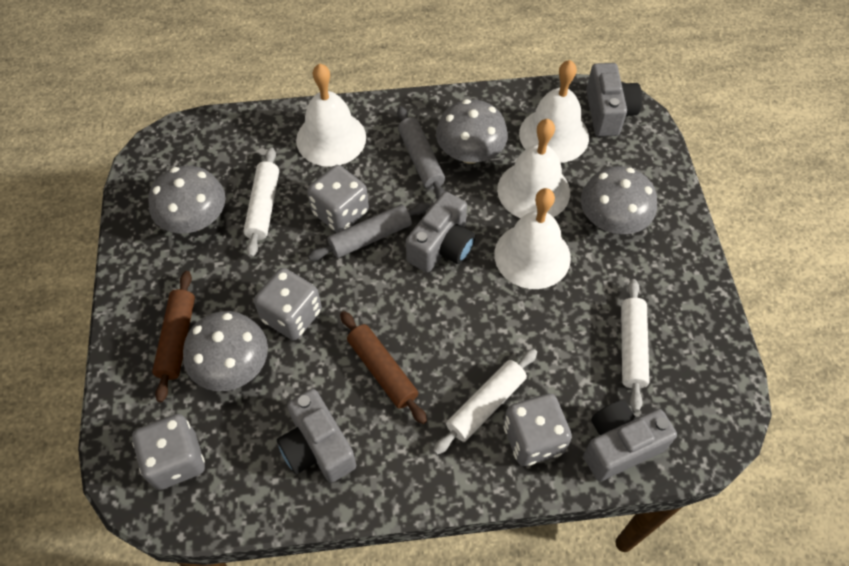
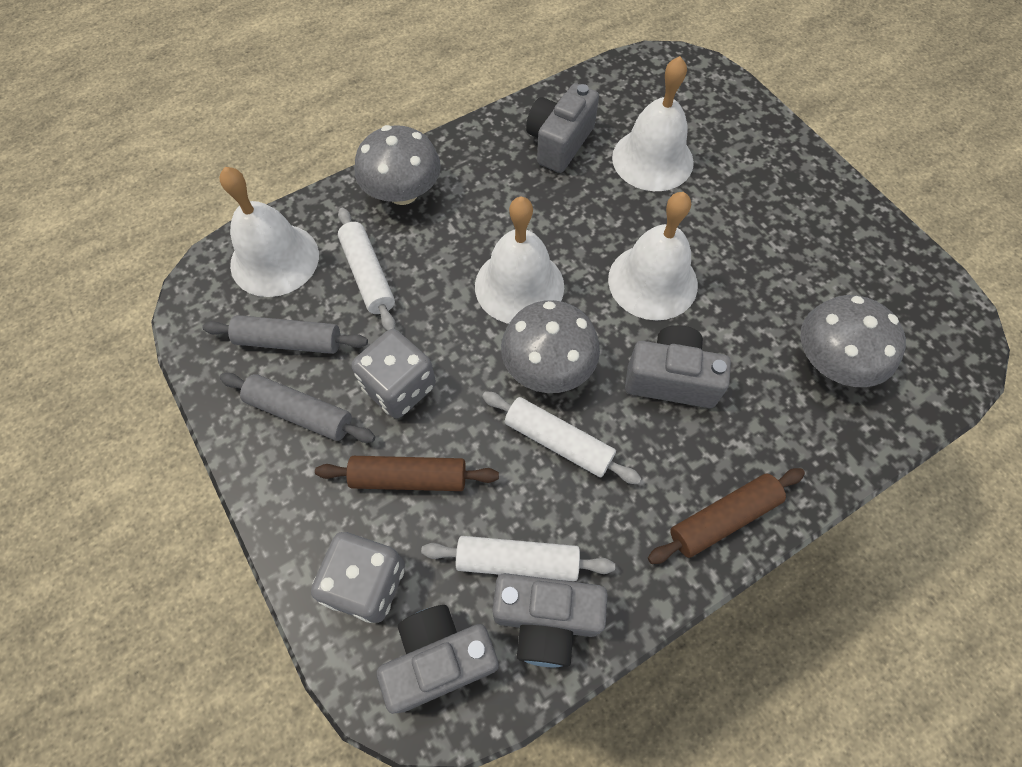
grey dice: 4 -> 2
grey mushroom: 4 -> 3

